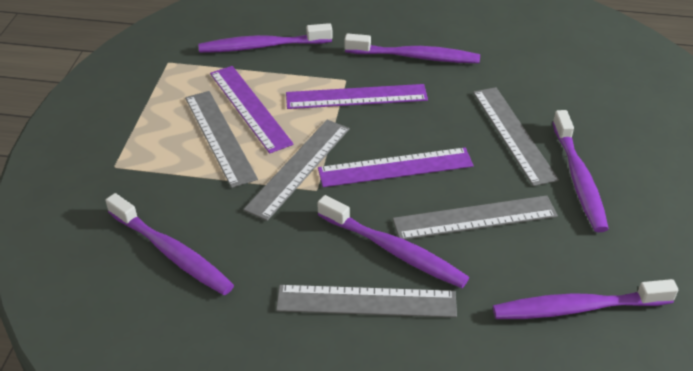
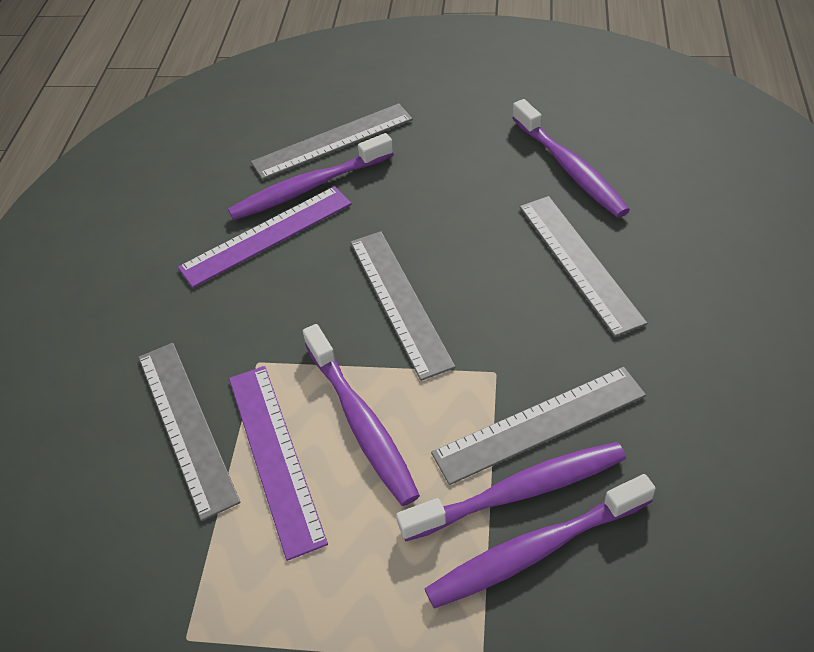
purple ruler: 3 -> 2
purple toothbrush: 6 -> 5

